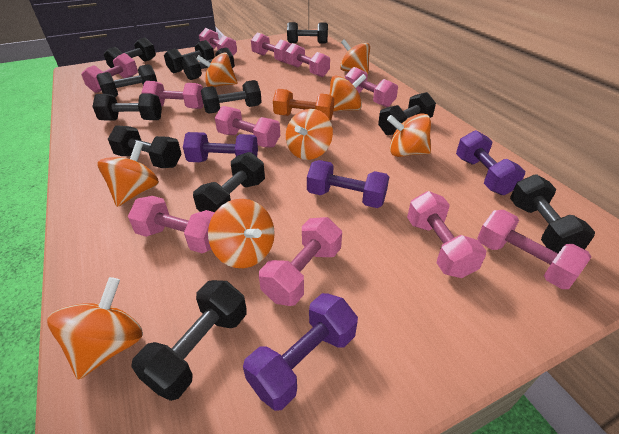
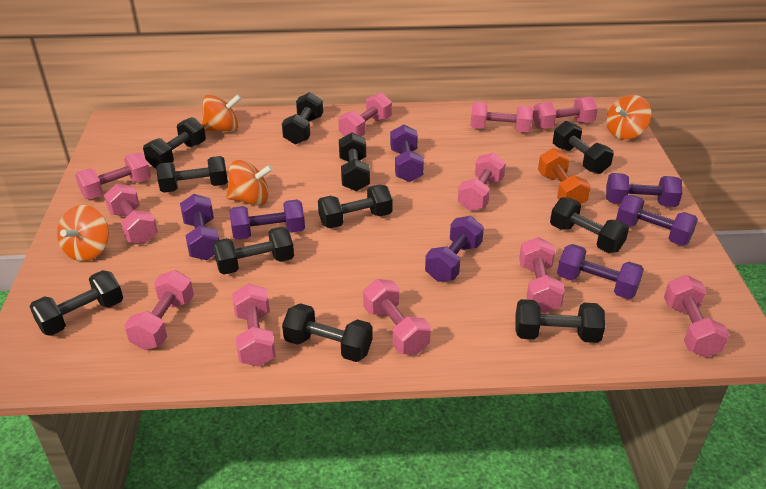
black dumbbell: 12 -> 11
orange spinning top: 8 -> 4
purple dumbbell: 4 -> 7

